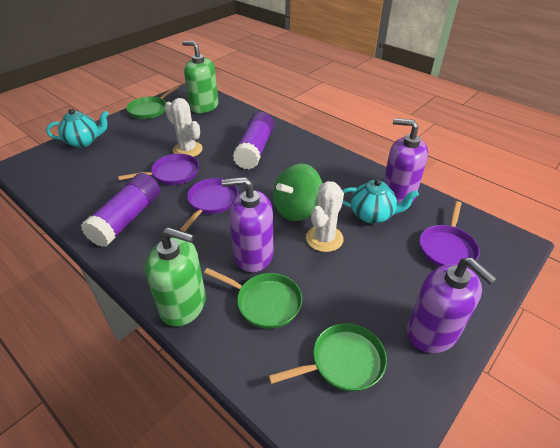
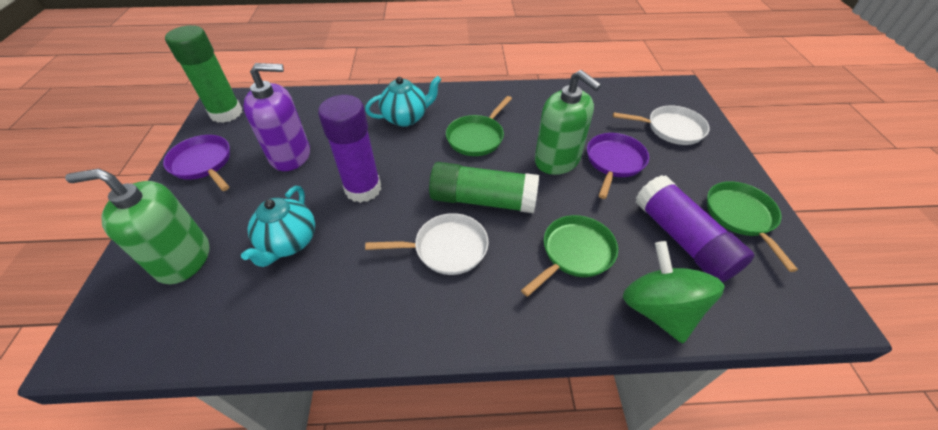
green glue stick: 0 -> 2
purple pan: 3 -> 2
purple soap dispenser: 3 -> 1
white cactus: 2 -> 0
white pan: 0 -> 2

